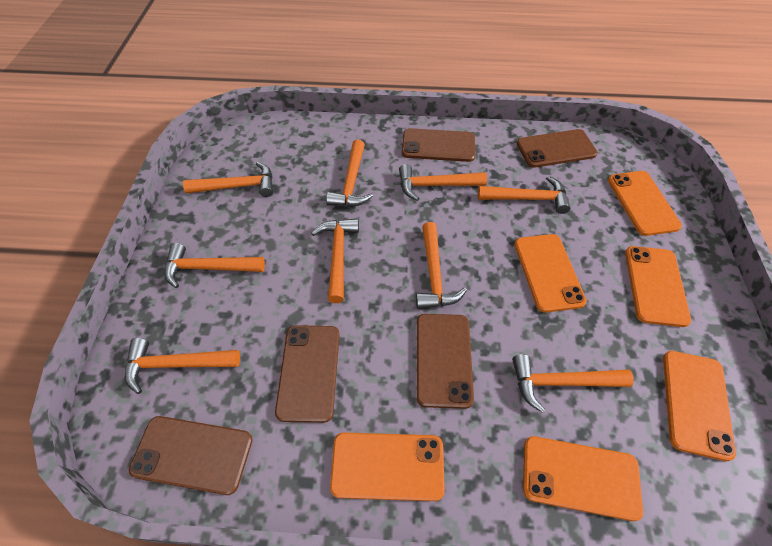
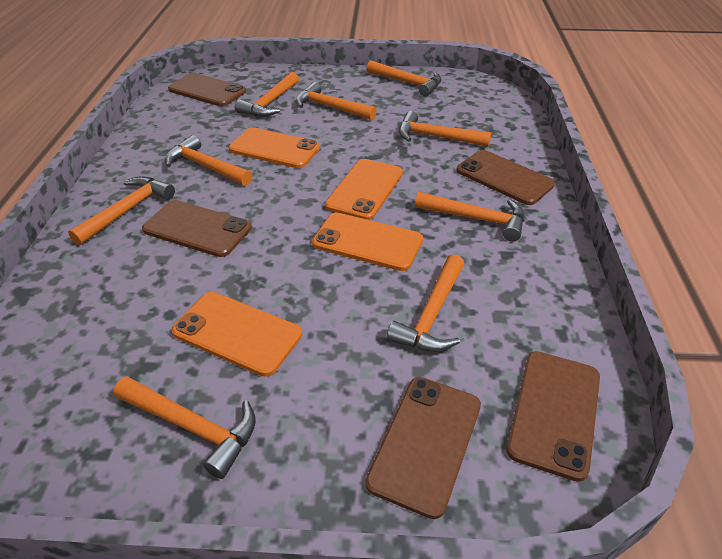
orange phone: 6 -> 4

